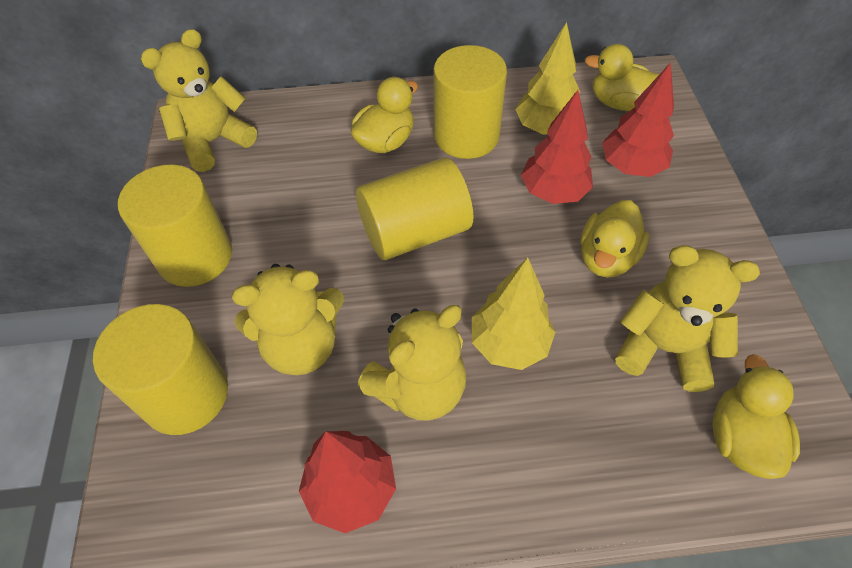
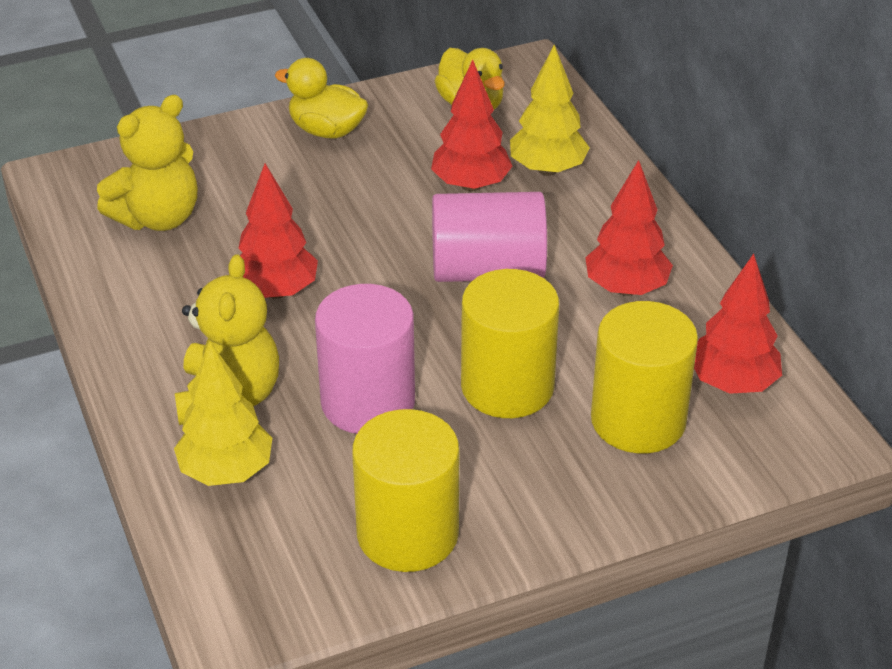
pink cylinder: 0 -> 2
red tree: 3 -> 4
yellow cylinder: 4 -> 3
yellow duck: 4 -> 2
yellow teddy bear: 4 -> 2

